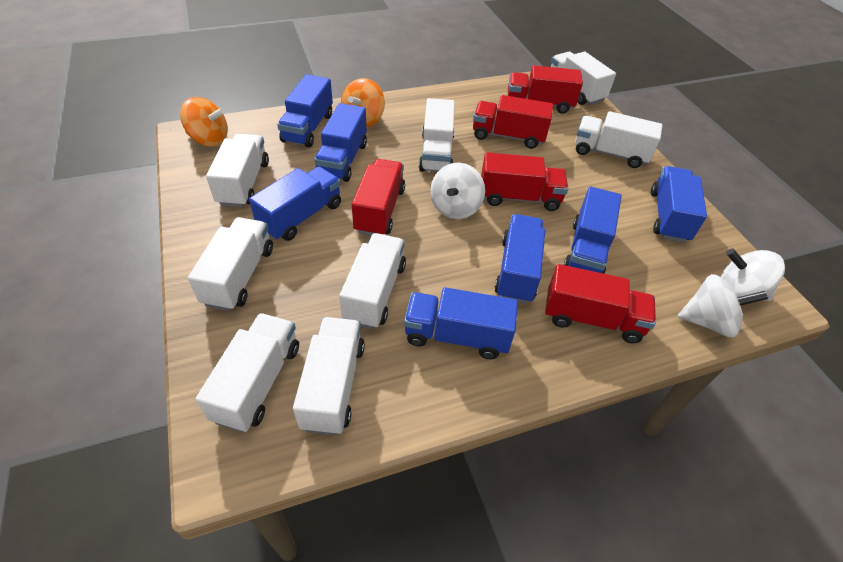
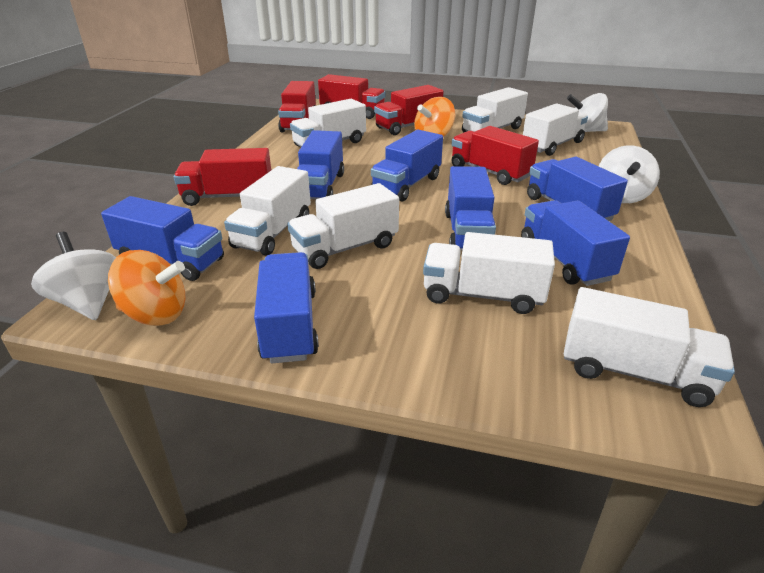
white truck: 8 -> 7

